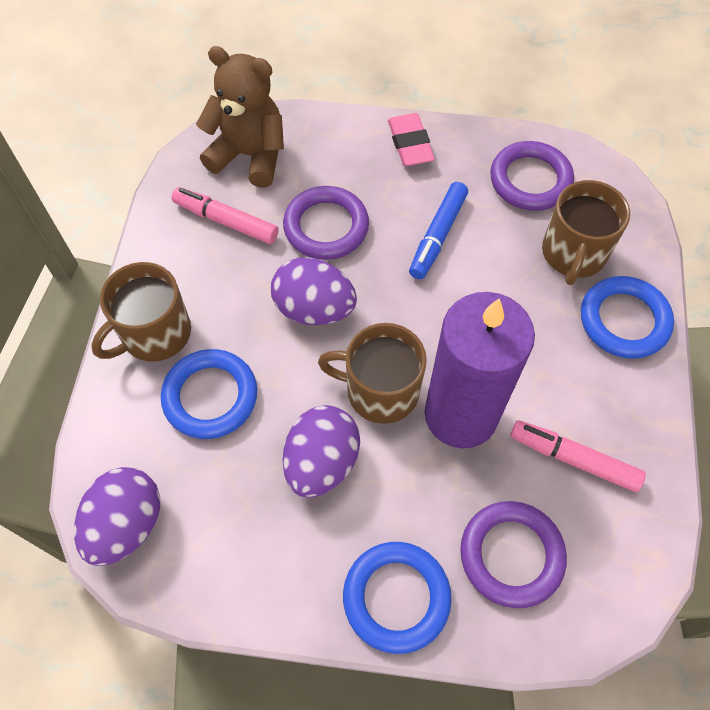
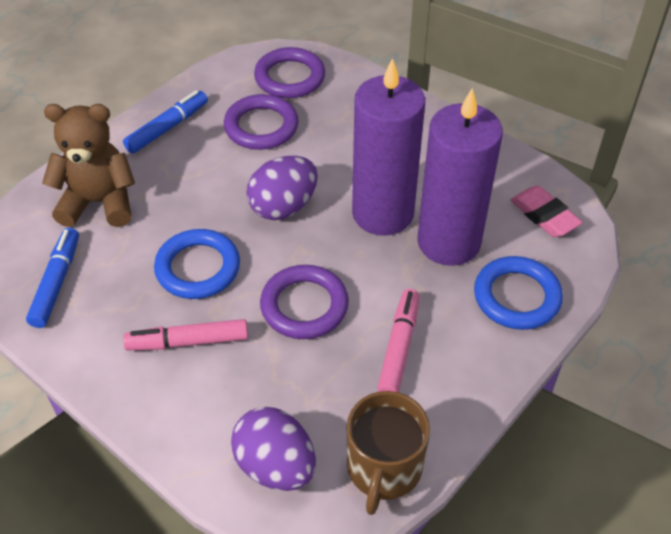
blue marker: 1 -> 2
blue ring: 3 -> 2
brown mug: 3 -> 1
purple candle: 1 -> 2
purple egg: 3 -> 2

